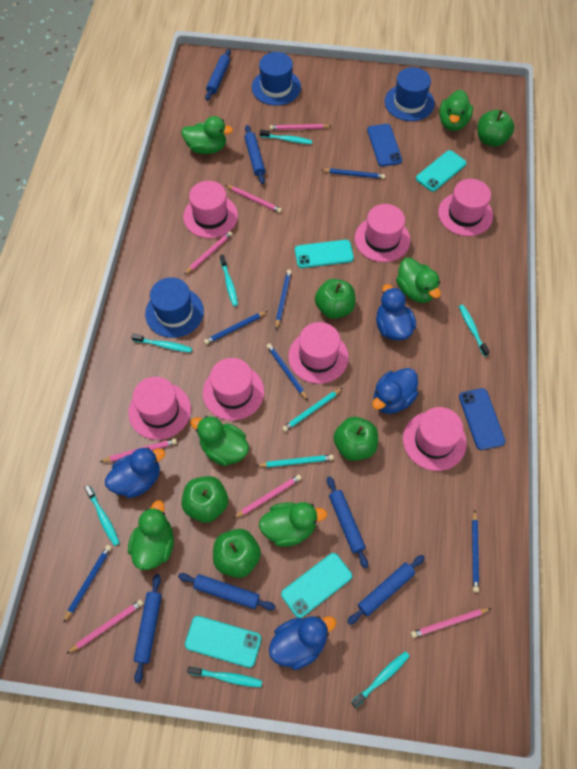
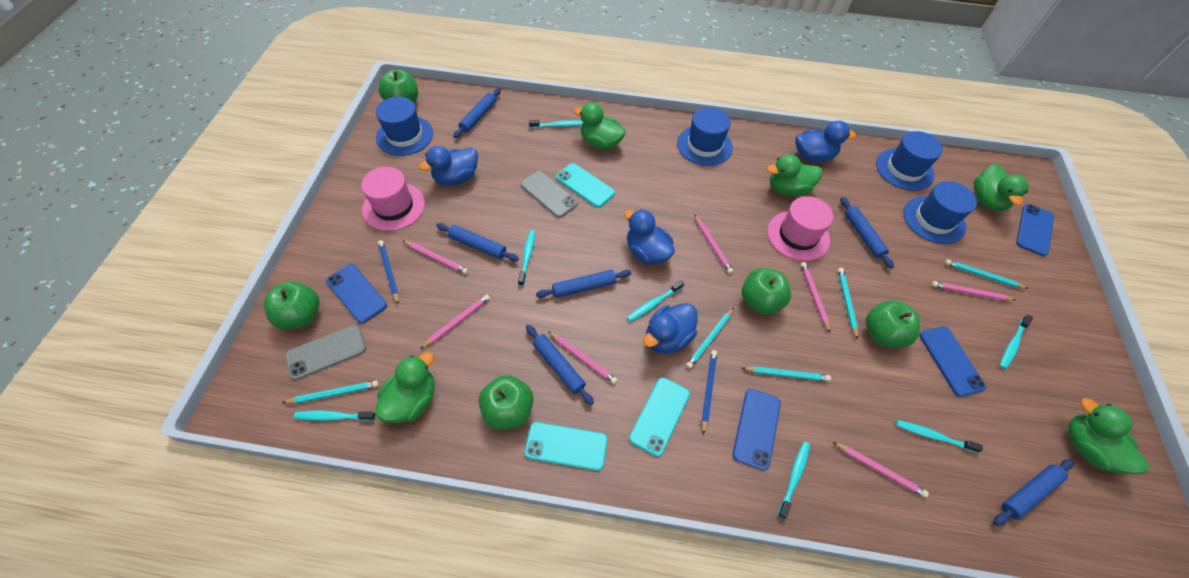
blue hat: 3 -> 4
blue pencil: 6 -> 2
blue phone: 2 -> 4
green duck: 6 -> 5
grey phone: 0 -> 2
pink hat: 7 -> 2
turquoise pencil: 2 -> 5
turquoise phone: 4 -> 3

